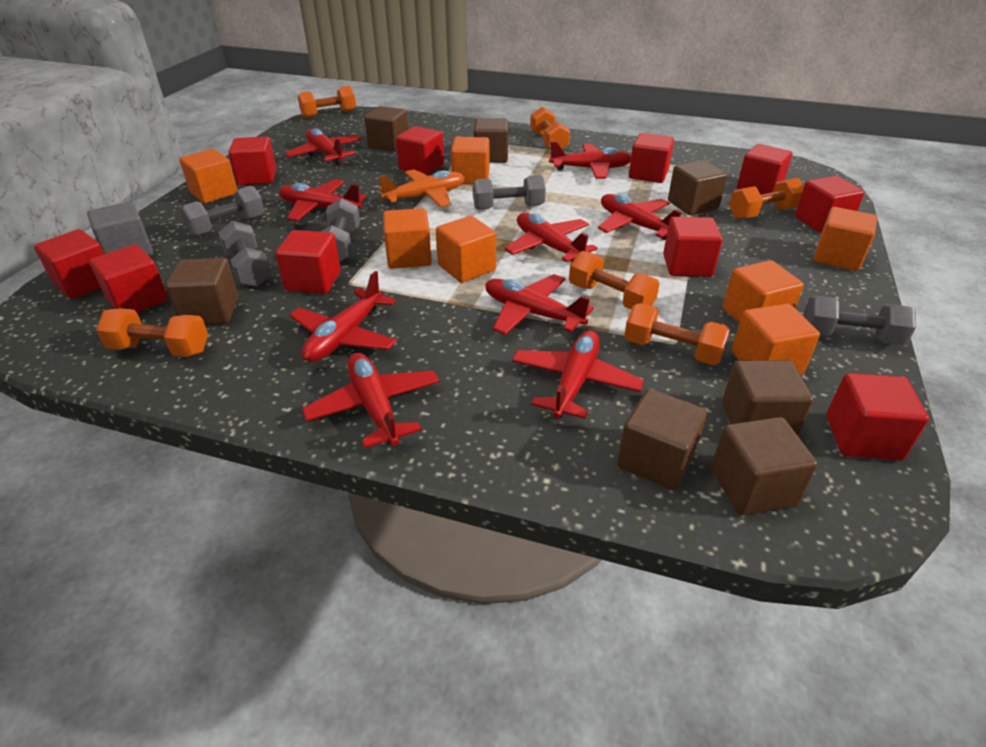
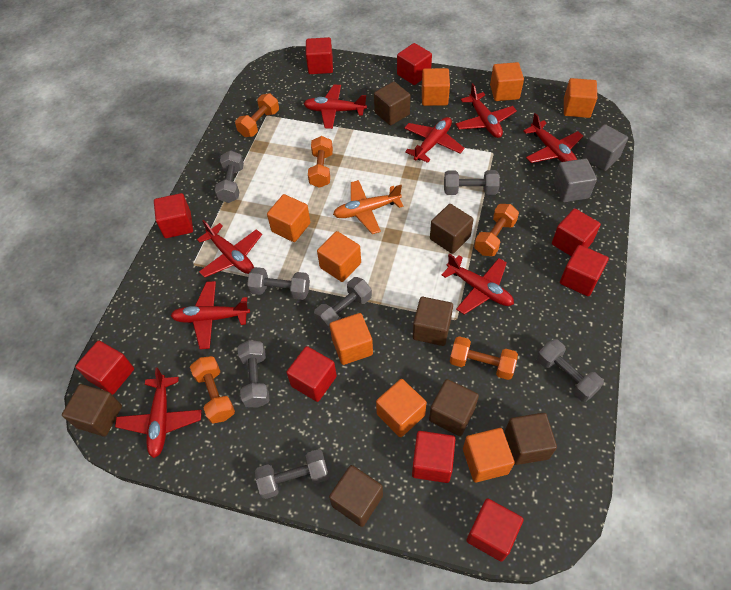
grey cube: 1 -> 2
grey dumbbell: 5 -> 7
orange cube: 7 -> 8
orange dumbbell: 6 -> 5
red cube: 10 -> 9
red plane: 9 -> 8

